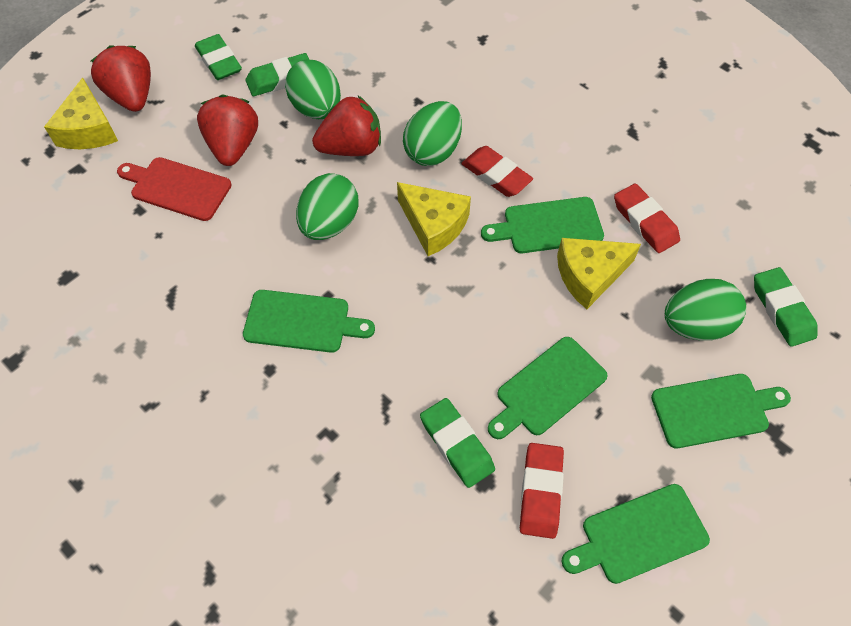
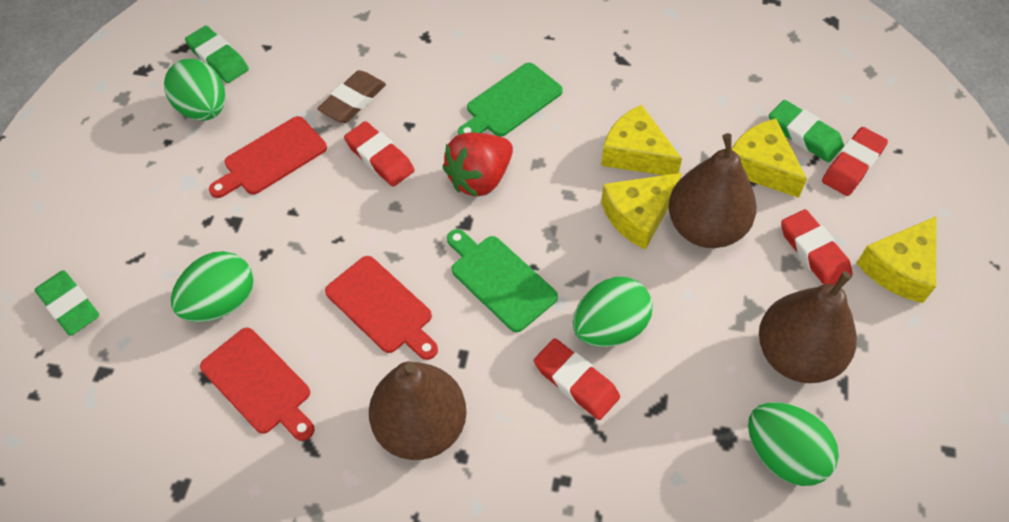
brown eraser: 0 -> 1
brown pear: 0 -> 3
green cutting board: 5 -> 2
green eraser: 4 -> 3
red cutting board: 1 -> 3
red eraser: 3 -> 4
red strawberry: 3 -> 1
yellow cheese: 3 -> 4

